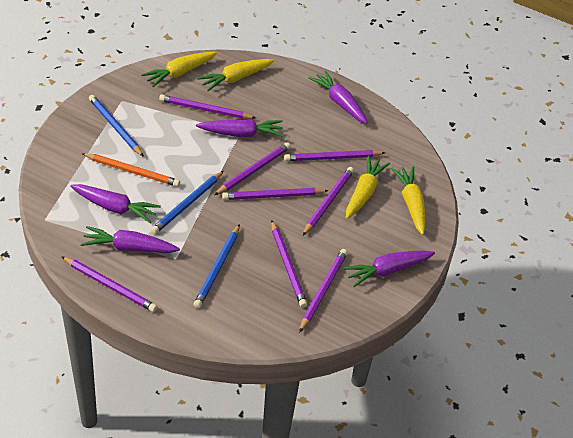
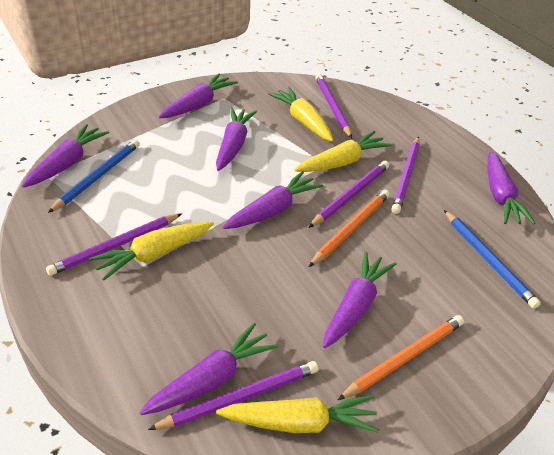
blue pencil: 3 -> 2
orange pencil: 1 -> 2
purple carrot: 5 -> 7
purple pencil: 8 -> 5

